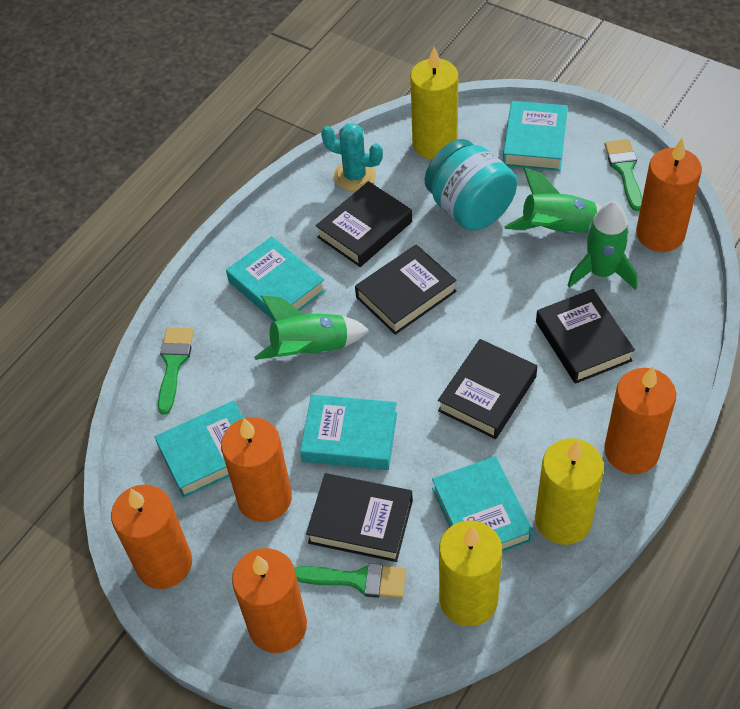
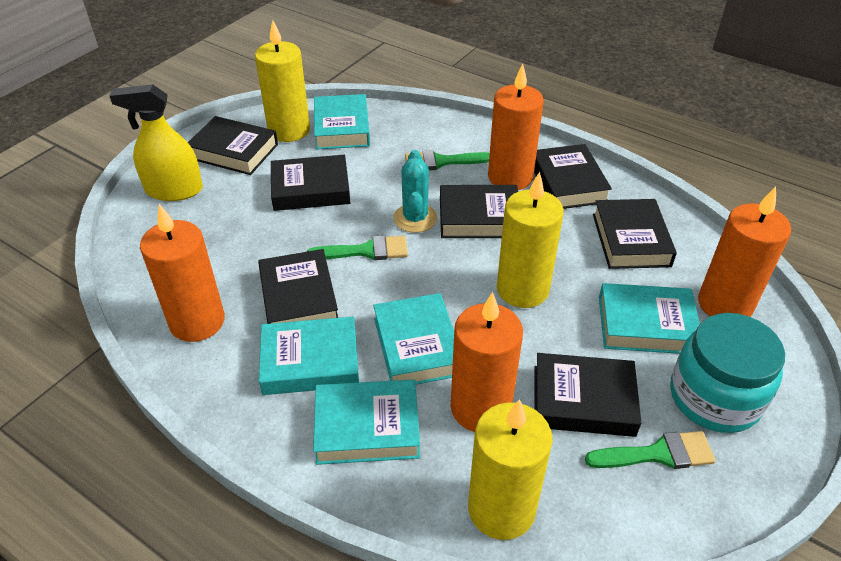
black book: 5 -> 7
green rocket: 3 -> 0
orange candle: 5 -> 4
yellow spray bottle: 0 -> 1

